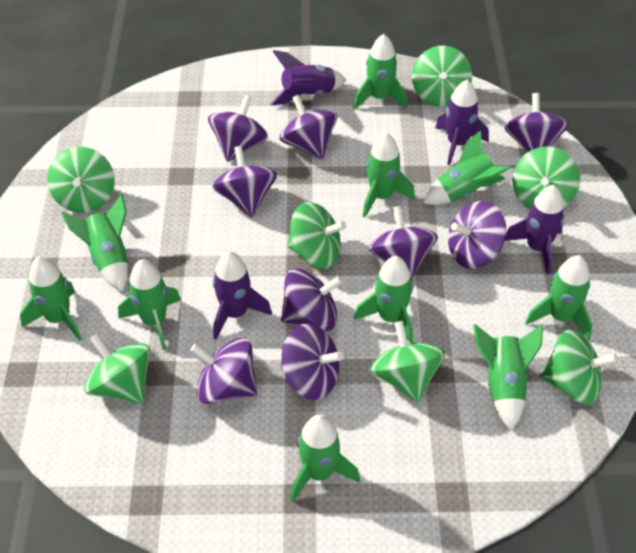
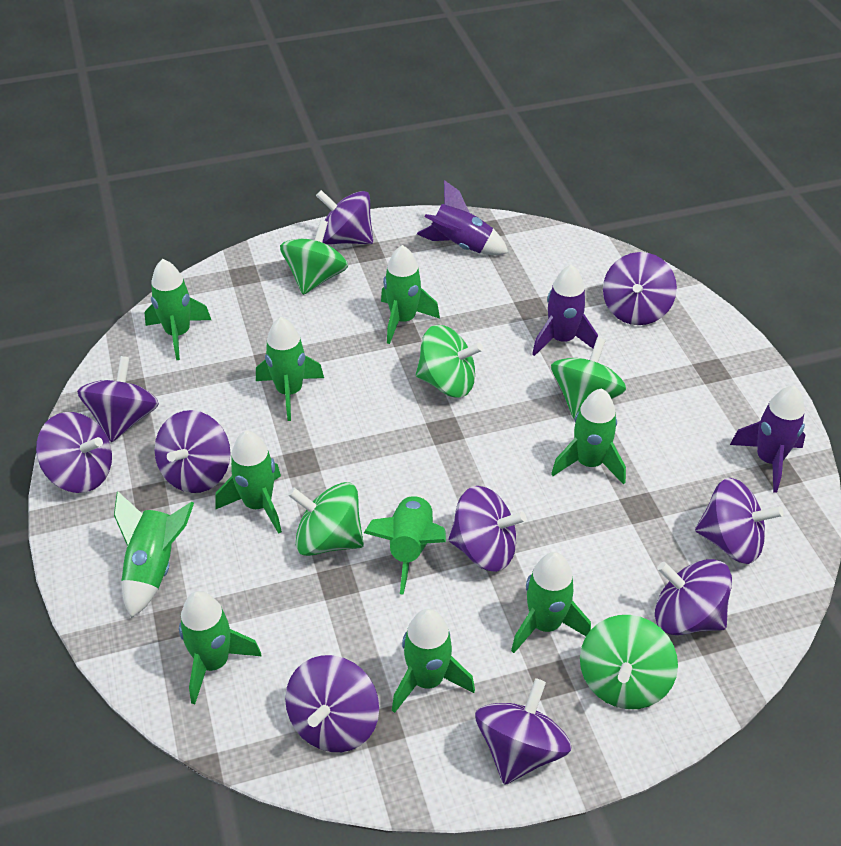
green spinning top: 7 -> 5
purple rocket: 4 -> 3
purple spinning top: 9 -> 10

